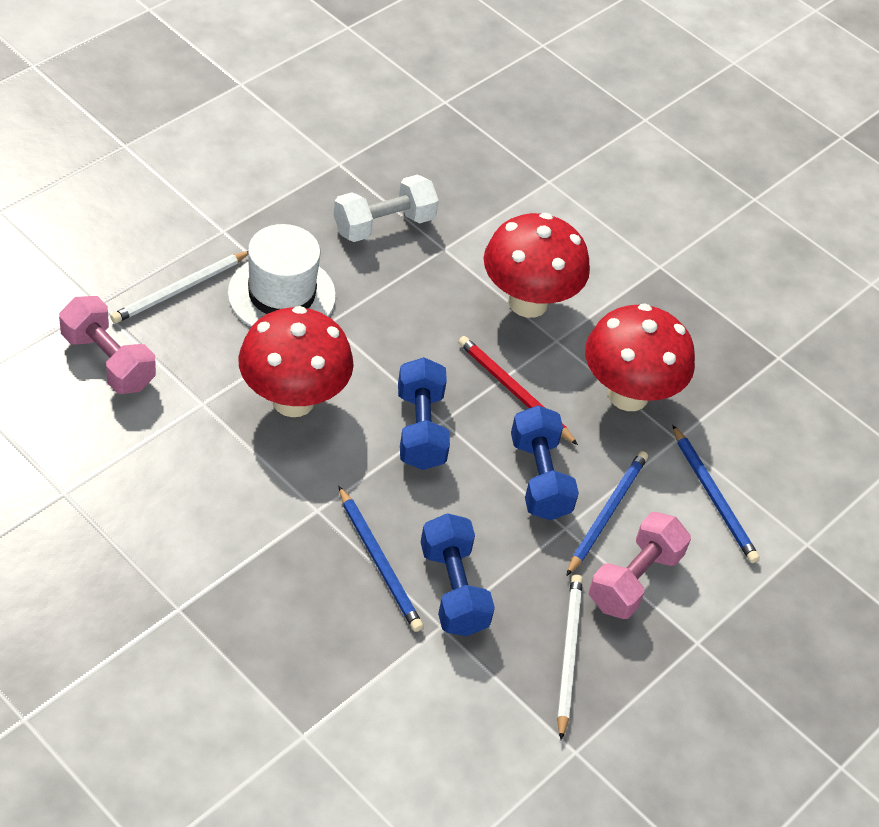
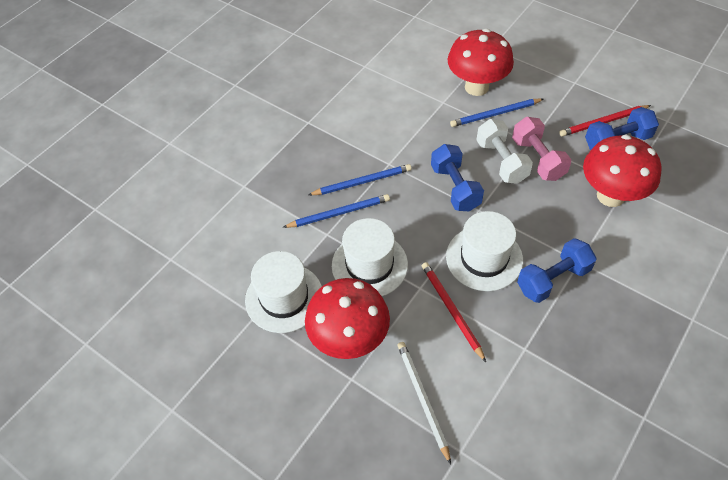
pink dumbbell: 2 -> 1
red pencil: 1 -> 2
white hat: 1 -> 3
white pencil: 2 -> 1

